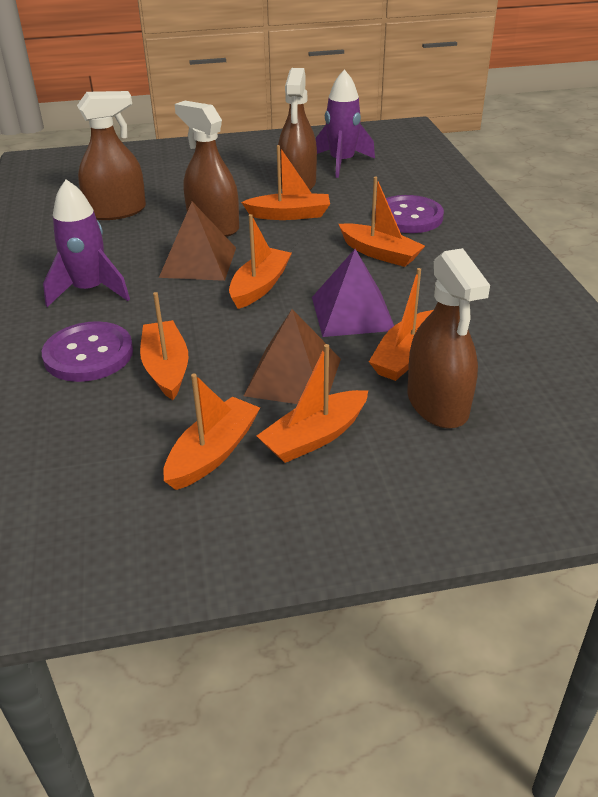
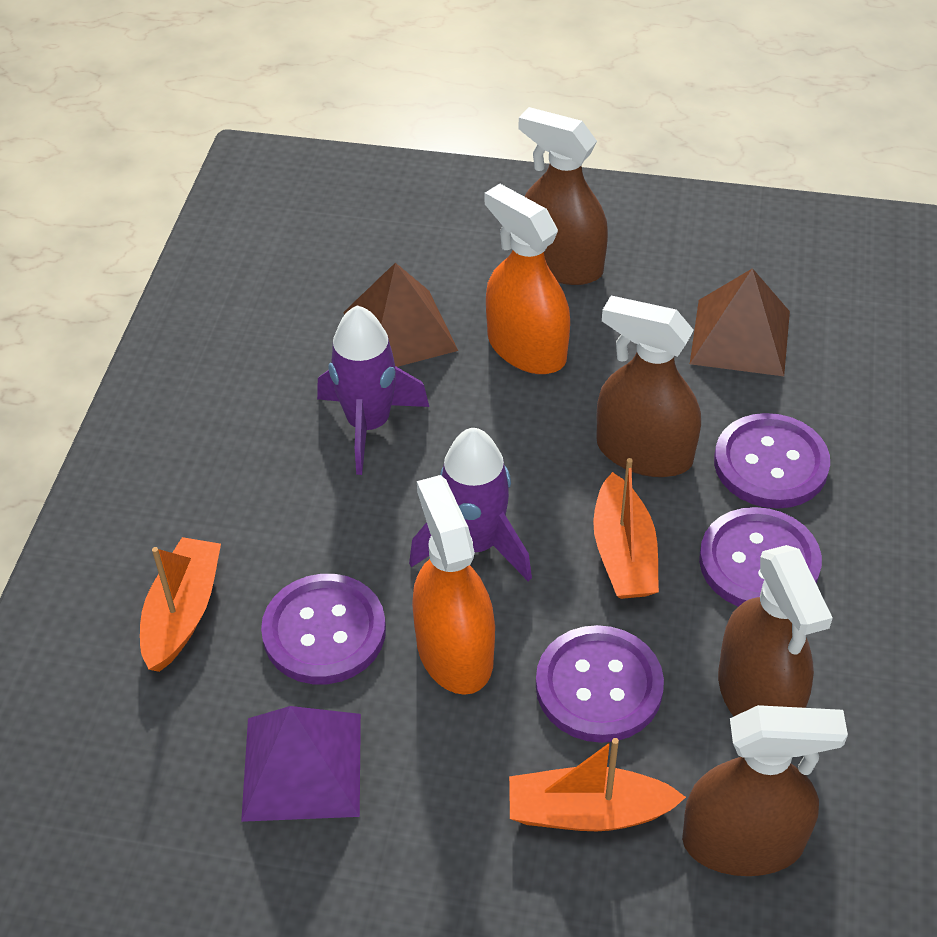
orange boat: 7 -> 3
orange spray bottle: 0 -> 2
purple button: 2 -> 4

